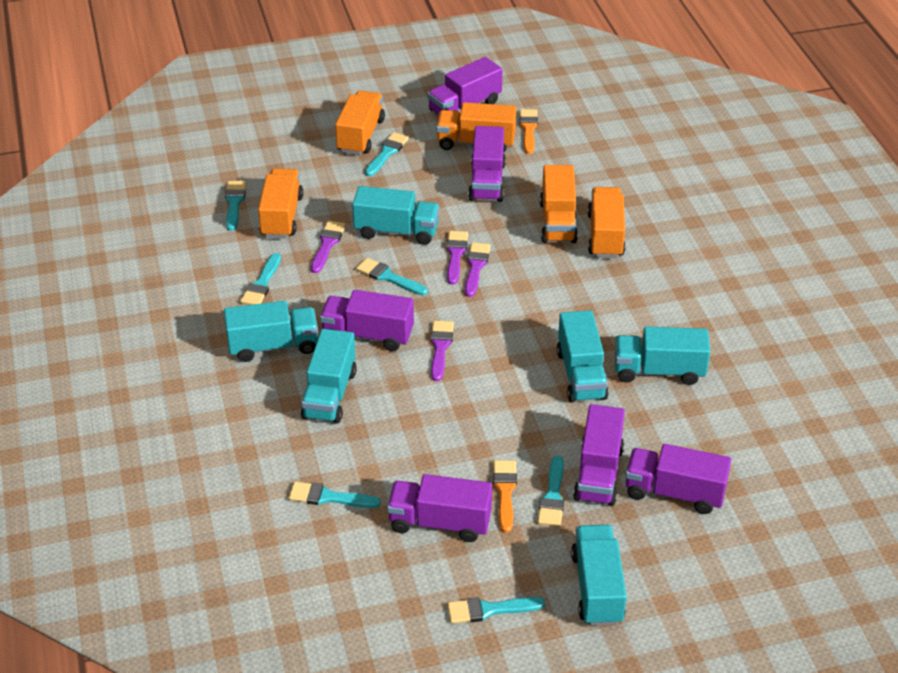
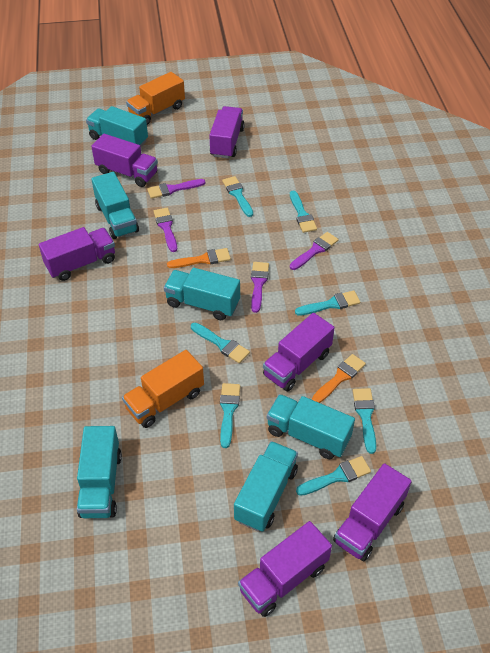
orange truck: 5 -> 2

